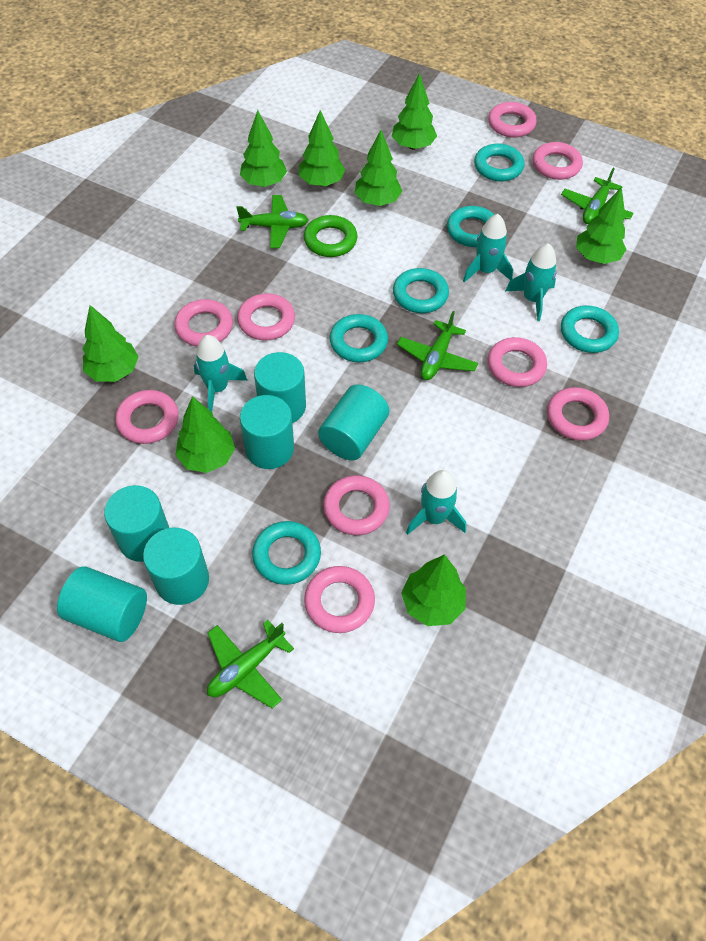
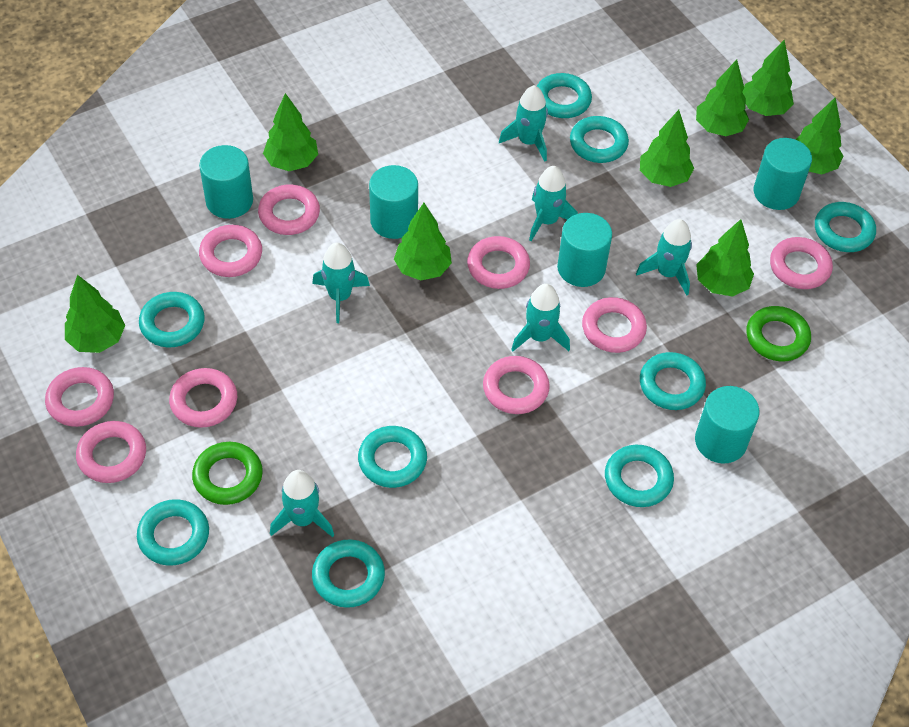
green plane: 4 -> 0
green ring: 1 -> 2
turquoise cylinder: 6 -> 5
turquoise ring: 6 -> 9
turquoise rocket: 4 -> 6

